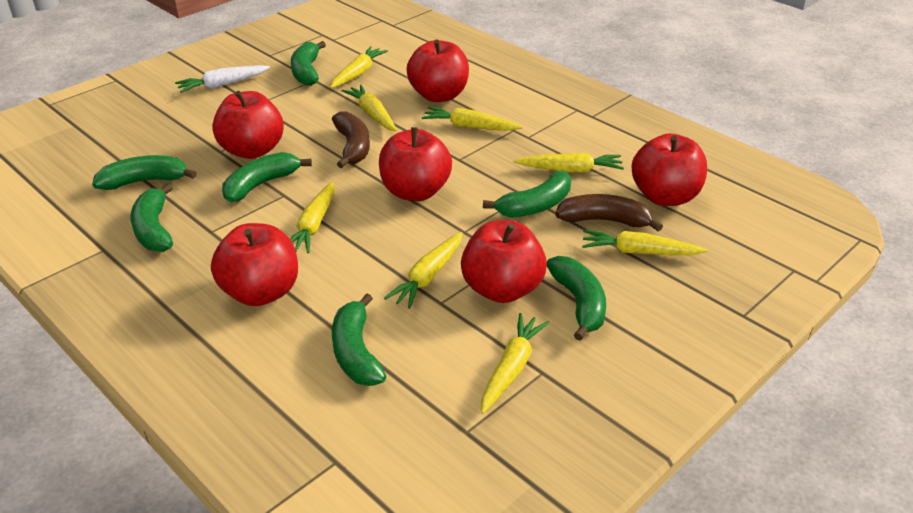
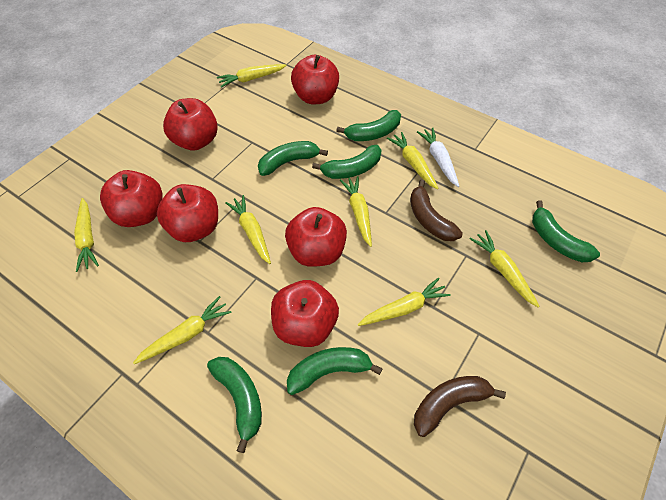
green banana: 7 -> 6

